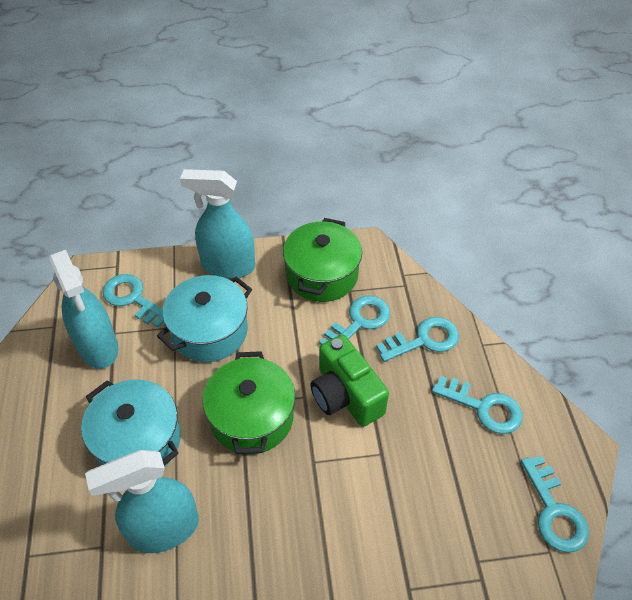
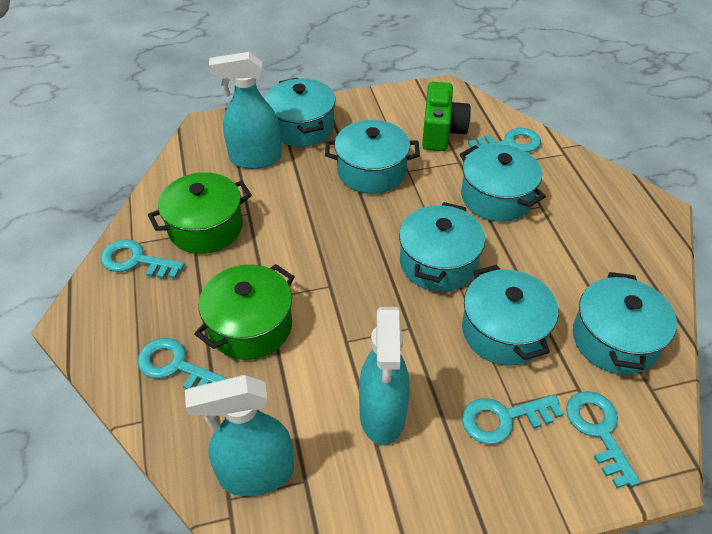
turquoise pot: 2 -> 6

